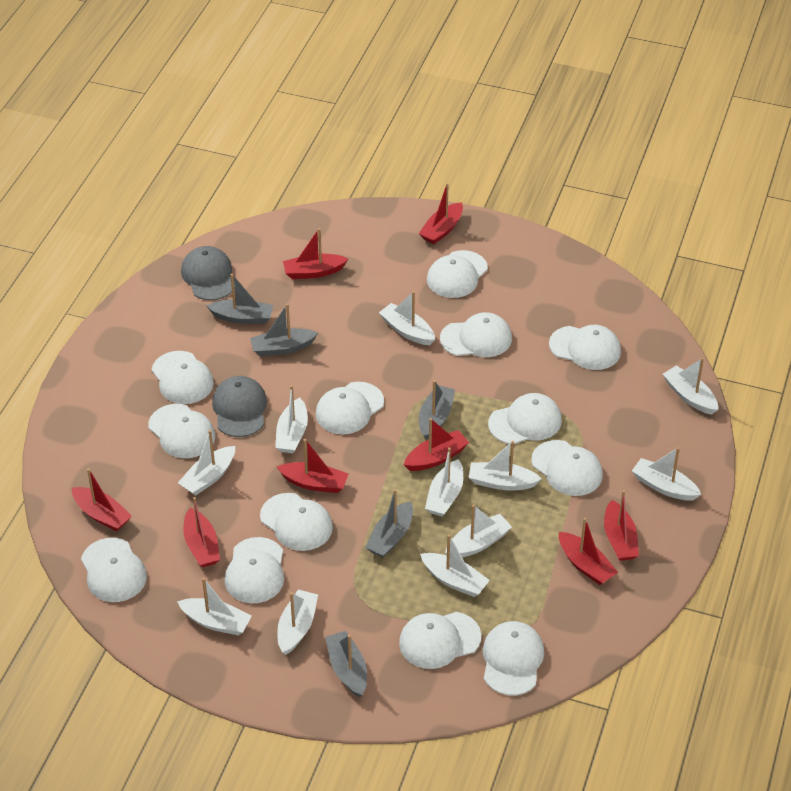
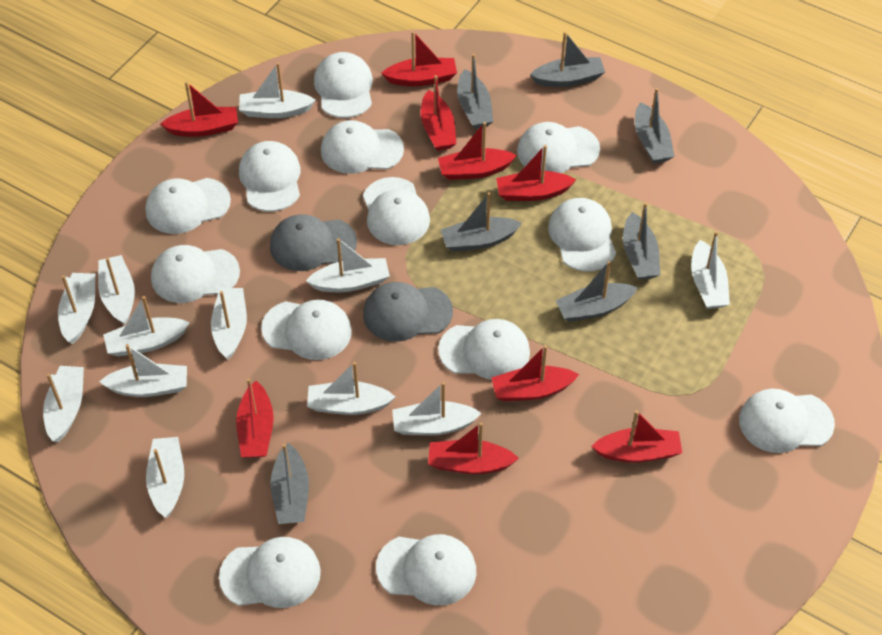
grey boat: 5 -> 7
red boat: 8 -> 9
white boat: 11 -> 12

